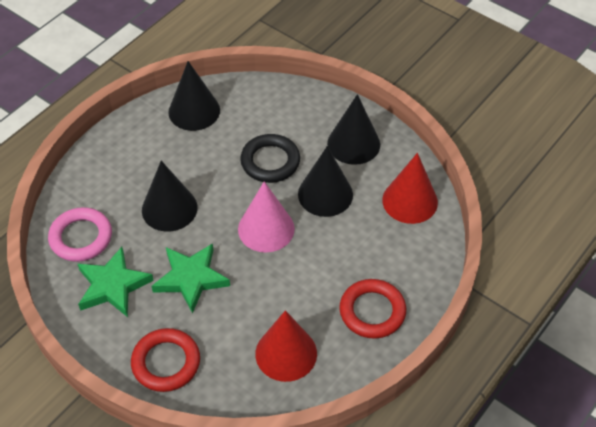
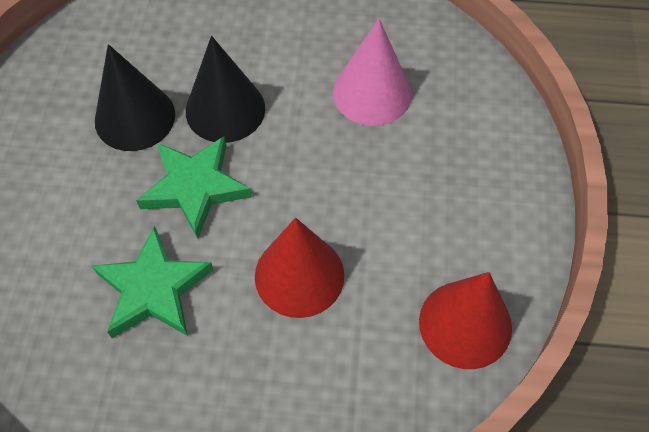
black cone: 4 -> 2
black ring: 1 -> 0
pink ring: 1 -> 0
red ring: 2 -> 0

